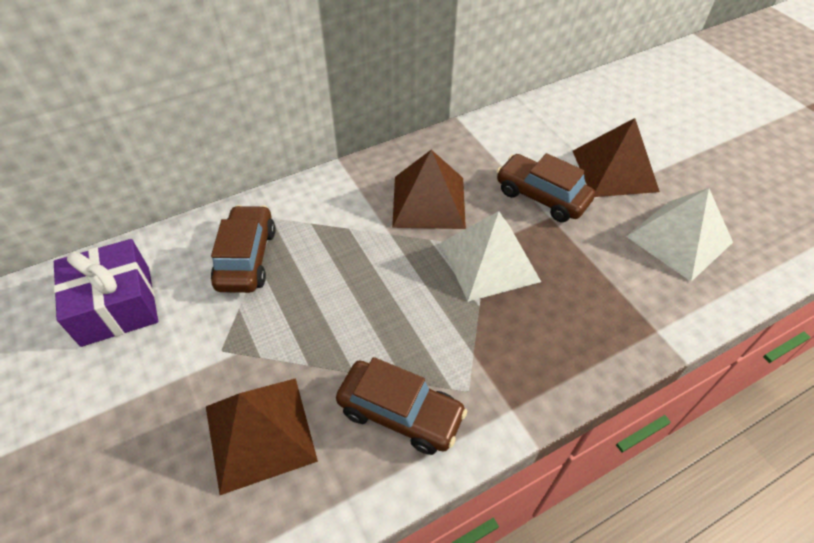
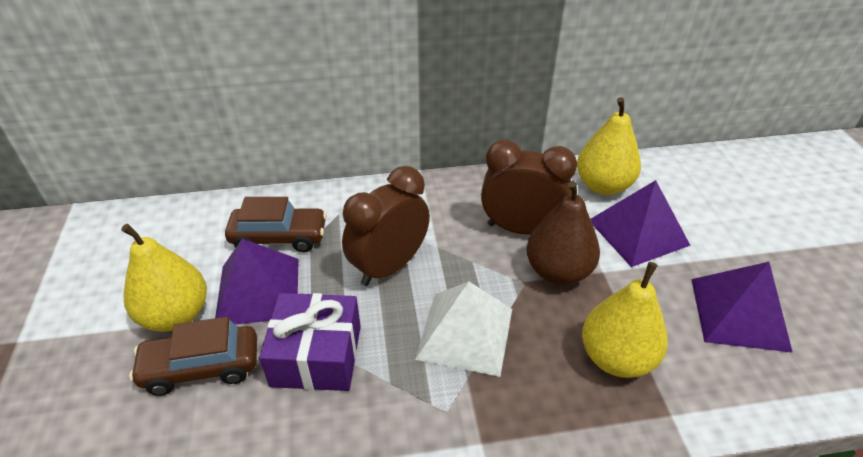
brown car: 3 -> 2
brown clock: 0 -> 2
brown pear: 0 -> 1
brown pyramid: 3 -> 0
purple pyramid: 0 -> 3
white pyramid: 2 -> 1
yellow pear: 0 -> 3

